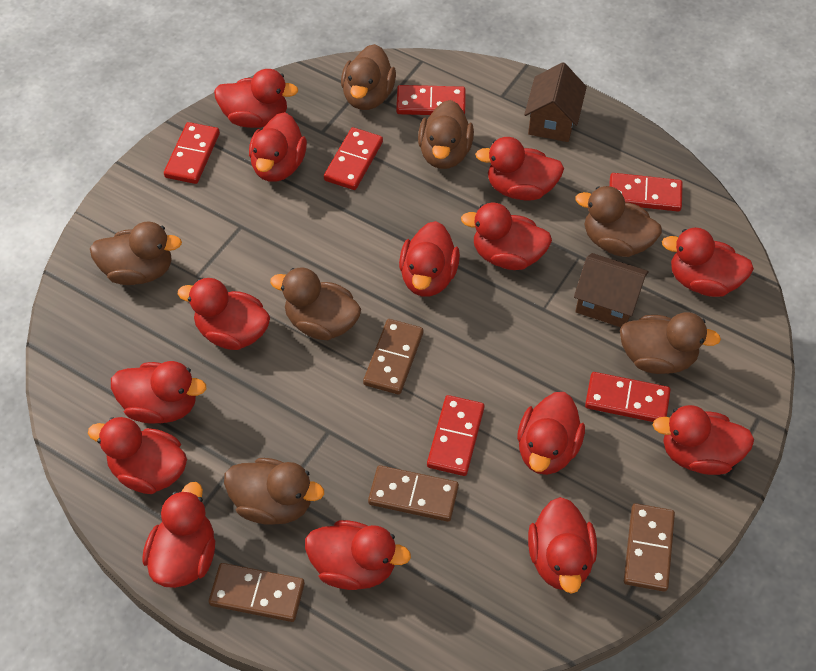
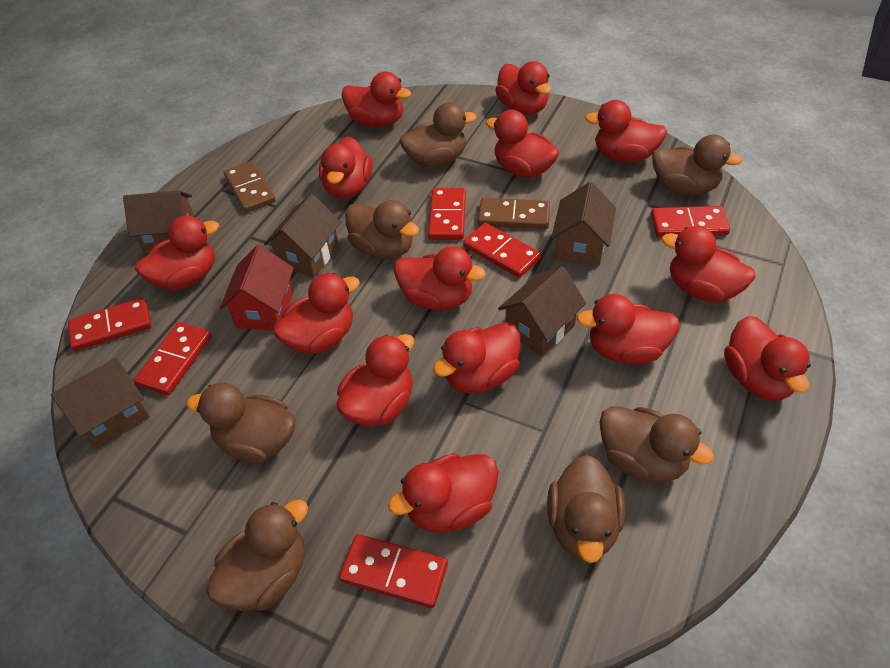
brown domino: 4 -> 2
brown house: 2 -> 5
red house: 0 -> 1

